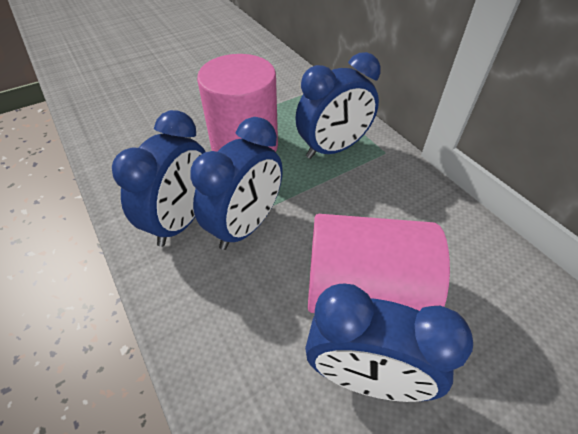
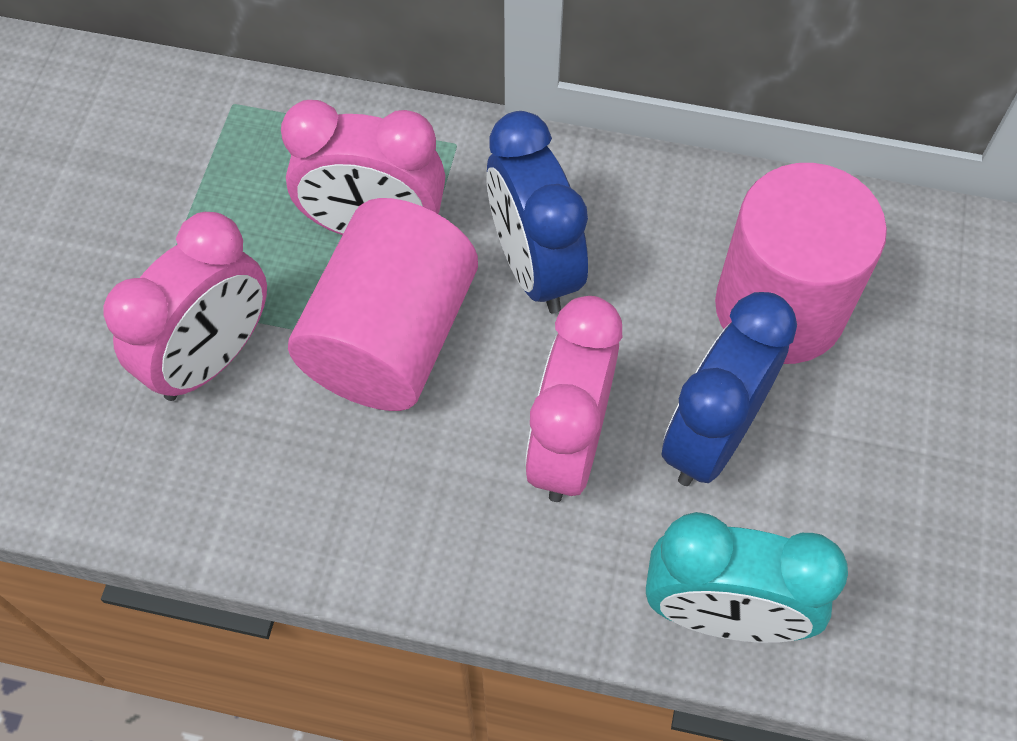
blue clock: 4 -> 2
pink clock: 0 -> 3
turquoise clock: 0 -> 1

